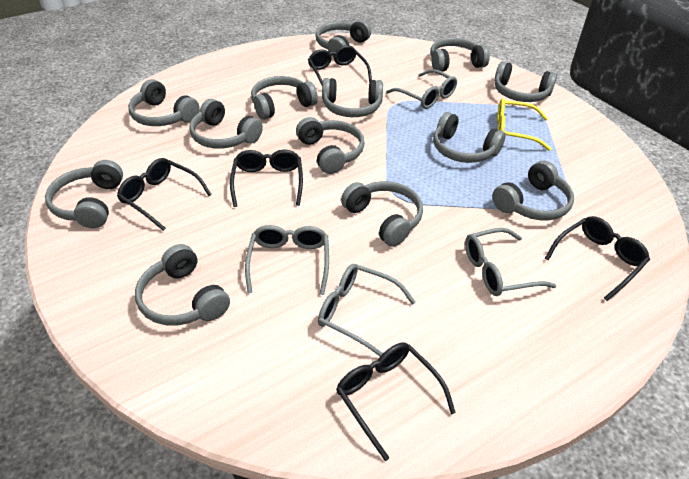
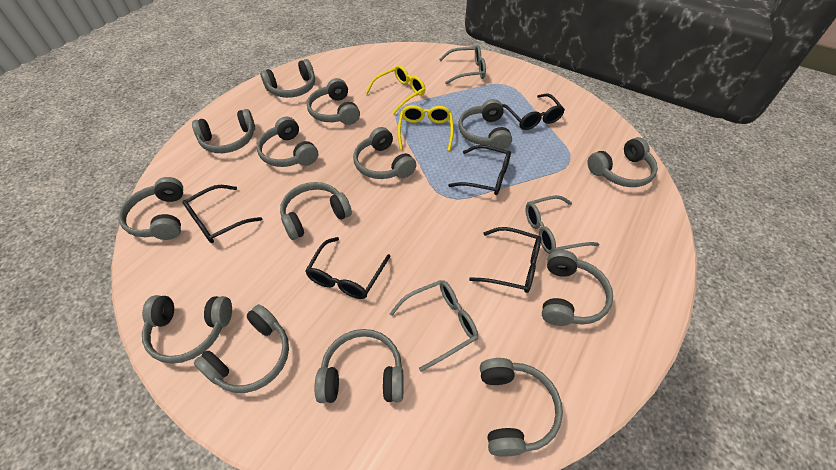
grey glasses: 4 -> 3
grey headphones: 13 -> 14
yellow glasses: 1 -> 2

